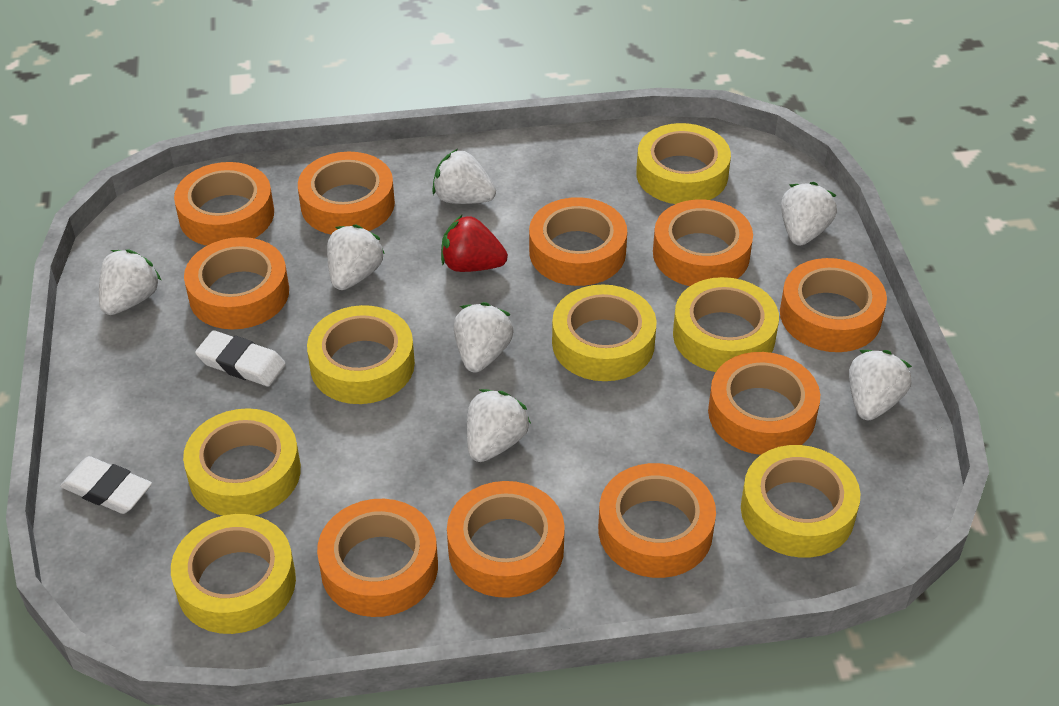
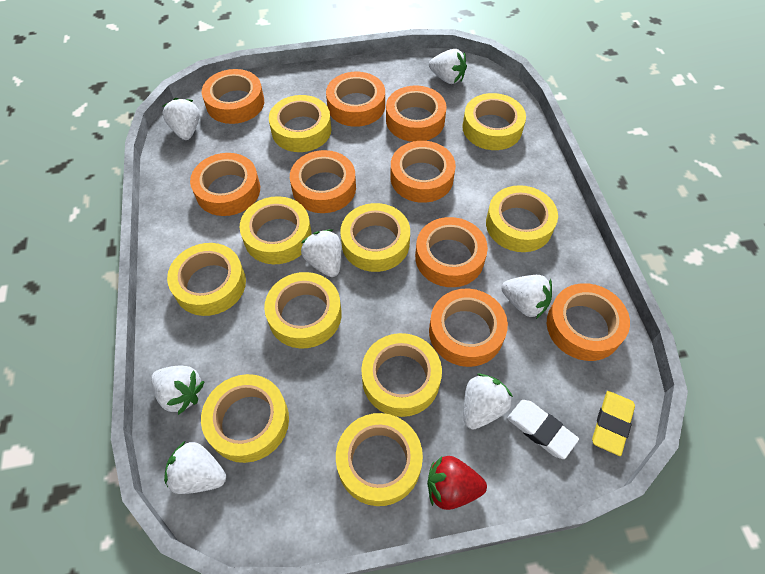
orange tape: 10 -> 9
white eraser: 2 -> 1
yellow eraser: 0 -> 1
yellow tape: 7 -> 10

